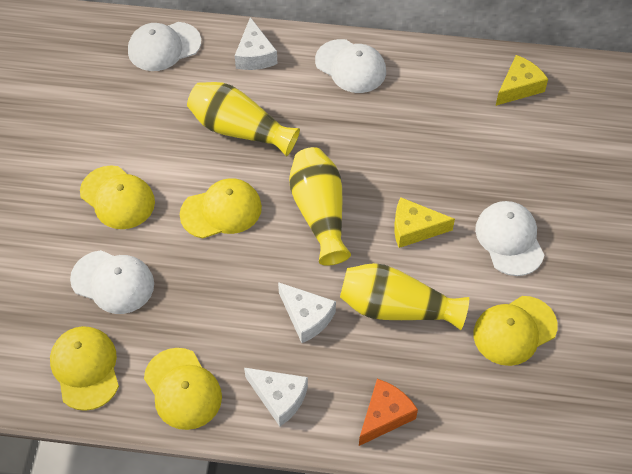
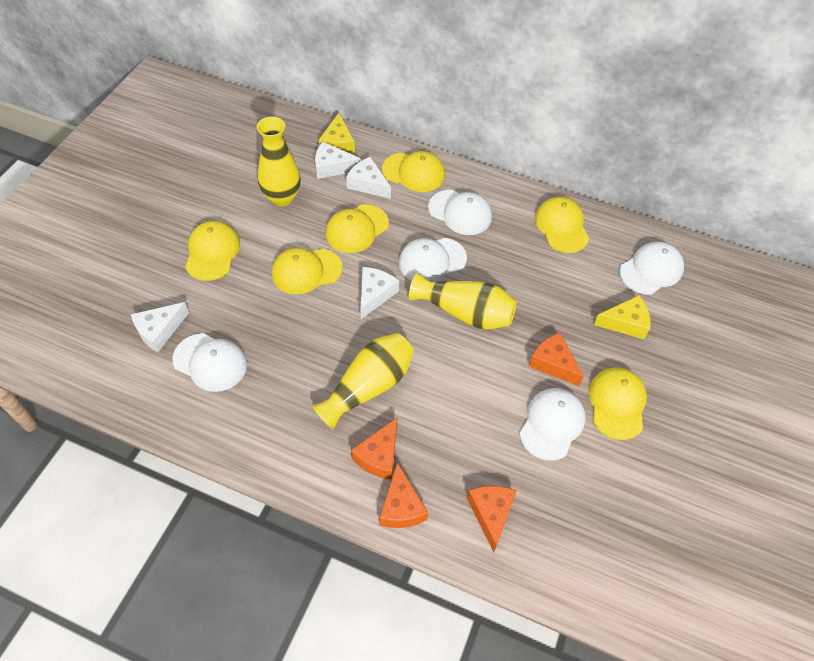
orange cheese: 1 -> 4
white cap: 4 -> 5
white cheese: 3 -> 4
yellow cap: 5 -> 6

